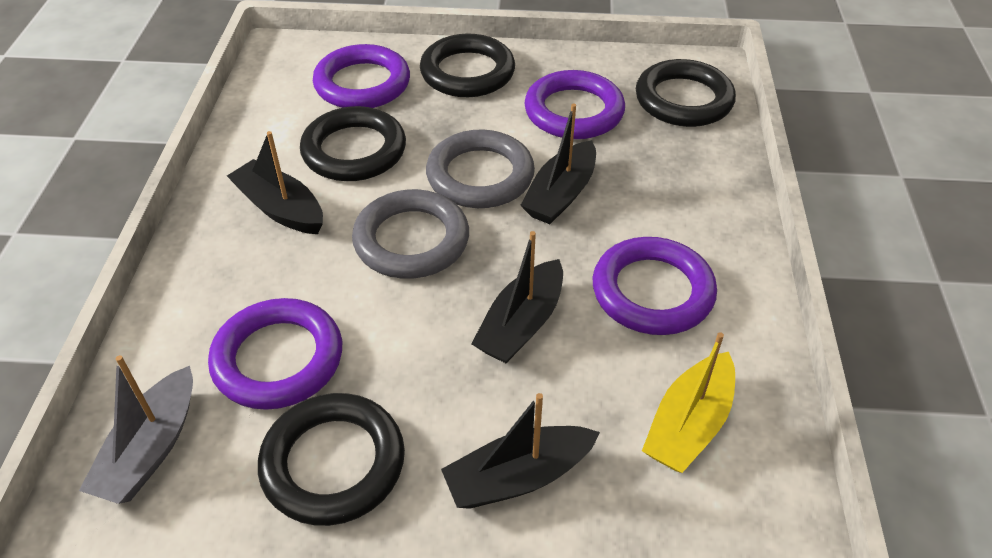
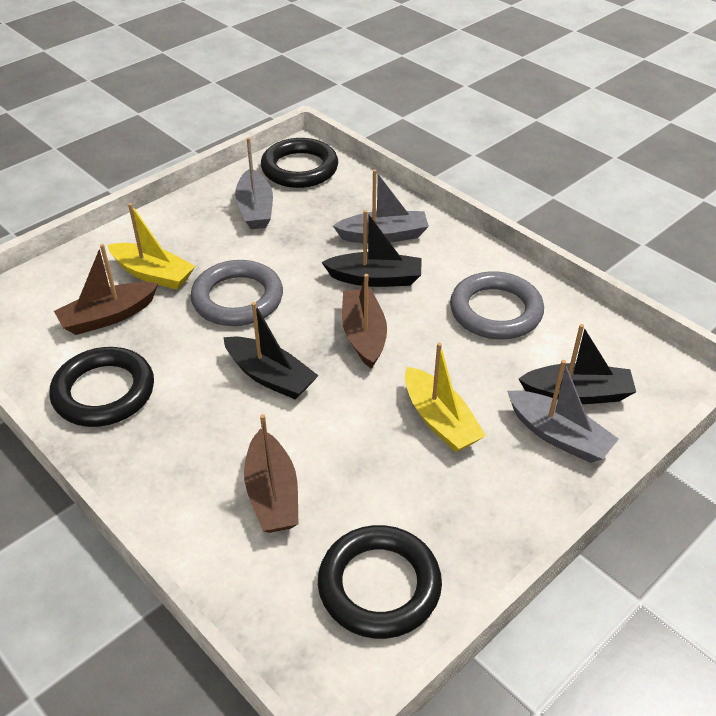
black boat: 4 -> 3
black ring: 4 -> 3
brown boat: 0 -> 3
grey boat: 1 -> 3
purple ring: 4 -> 0
yellow boat: 1 -> 2

